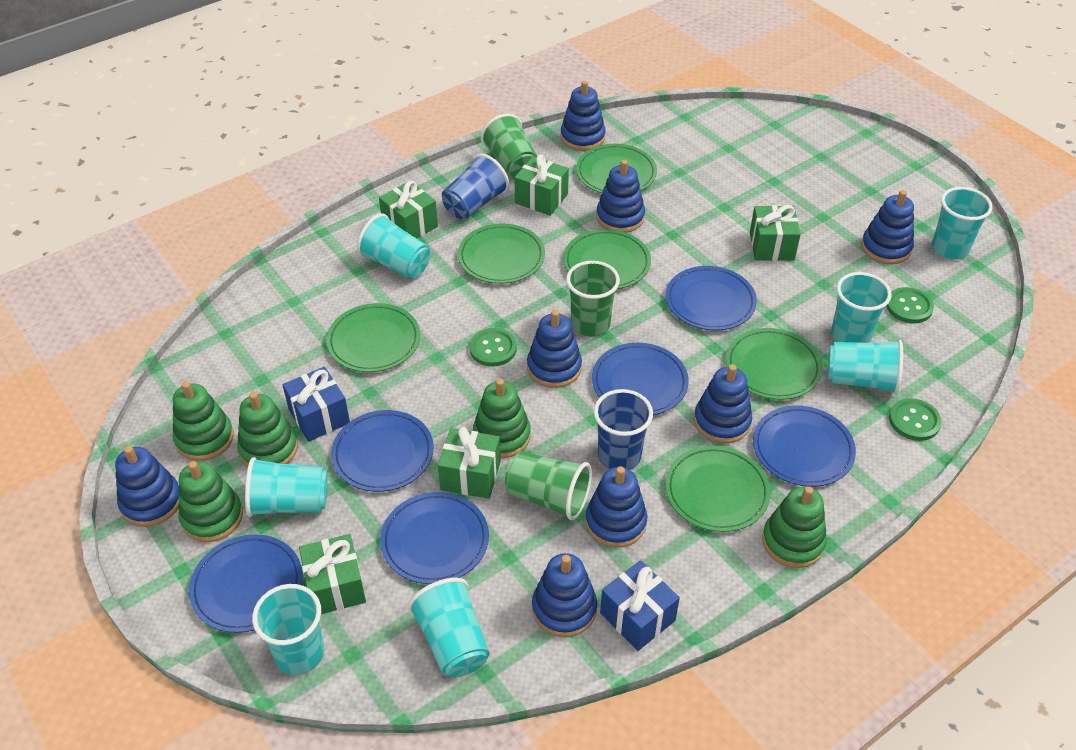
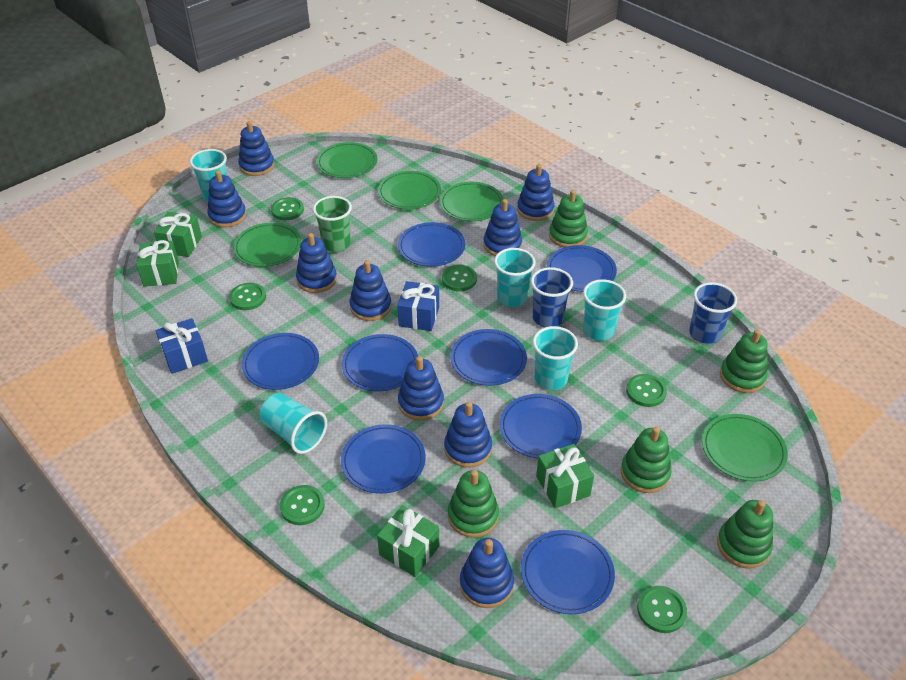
blue plate: 6 -> 8
blue stacking toy: 8 -> 9
green button: 3 -> 6
green cup: 3 -> 1
green gift: 5 -> 4
green plate: 6 -> 5
turquoise cup: 7 -> 5

